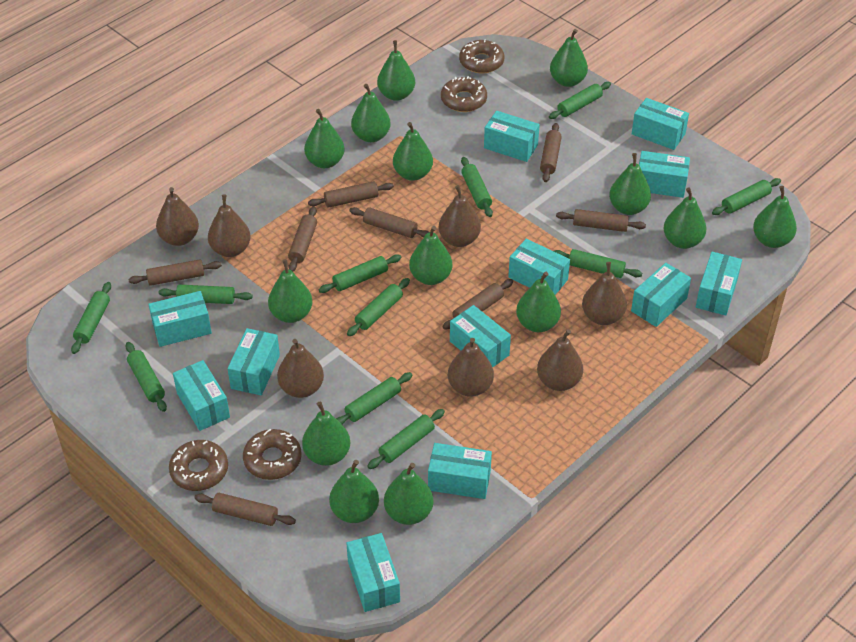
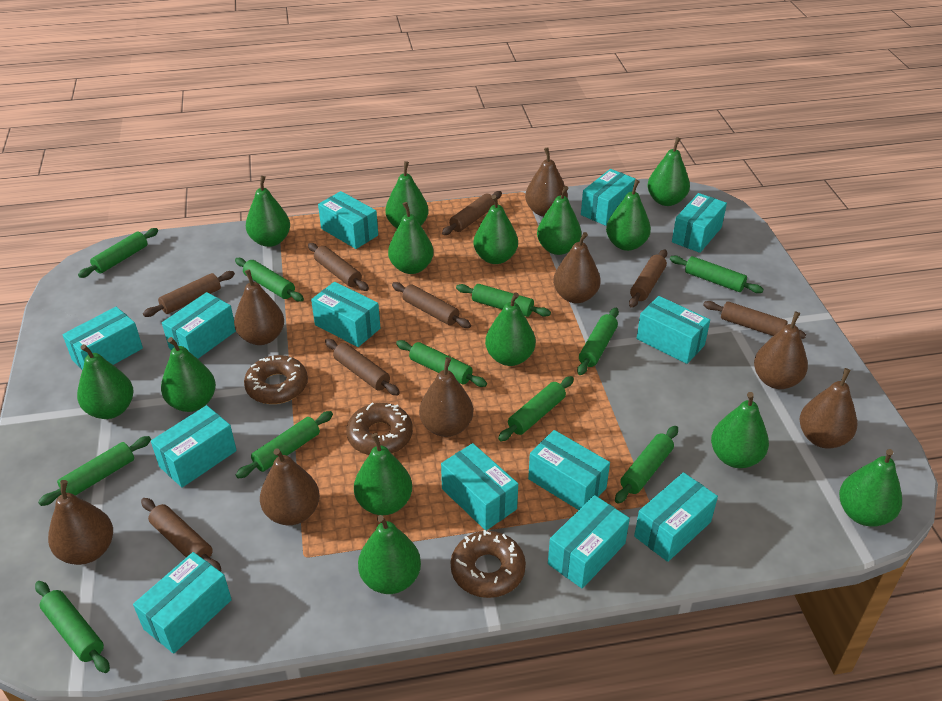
brown donut: 4 -> 3
brown pear: 7 -> 8
turquoise box: 12 -> 13

